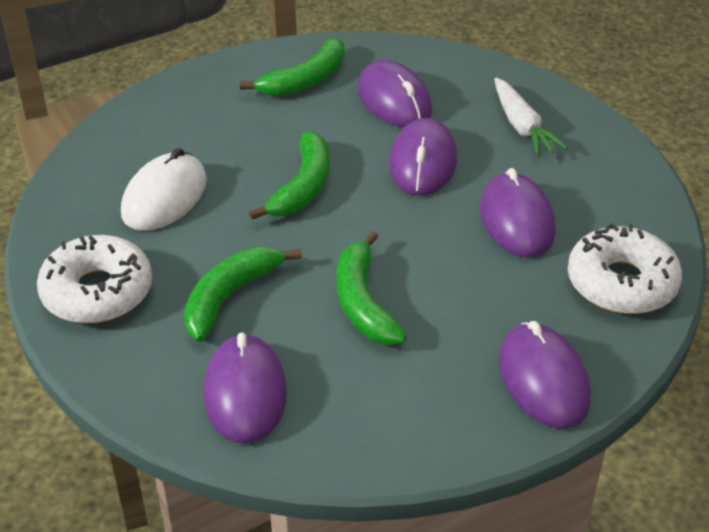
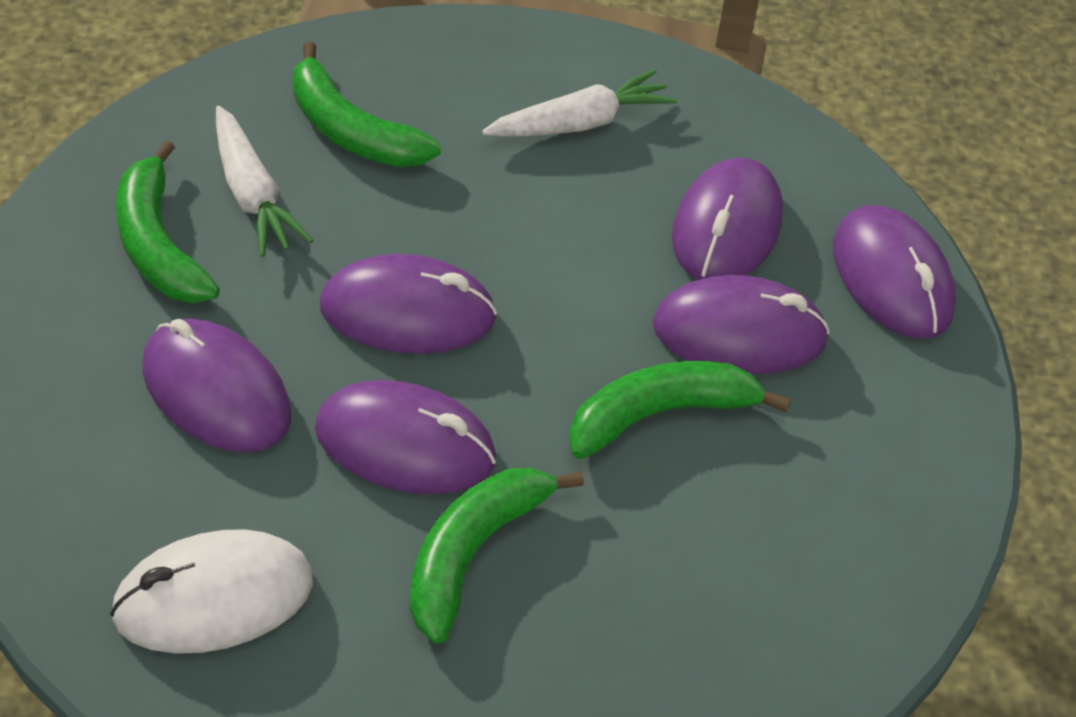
purple mouse: 5 -> 6
white carrot: 1 -> 2
white donut: 2 -> 0

